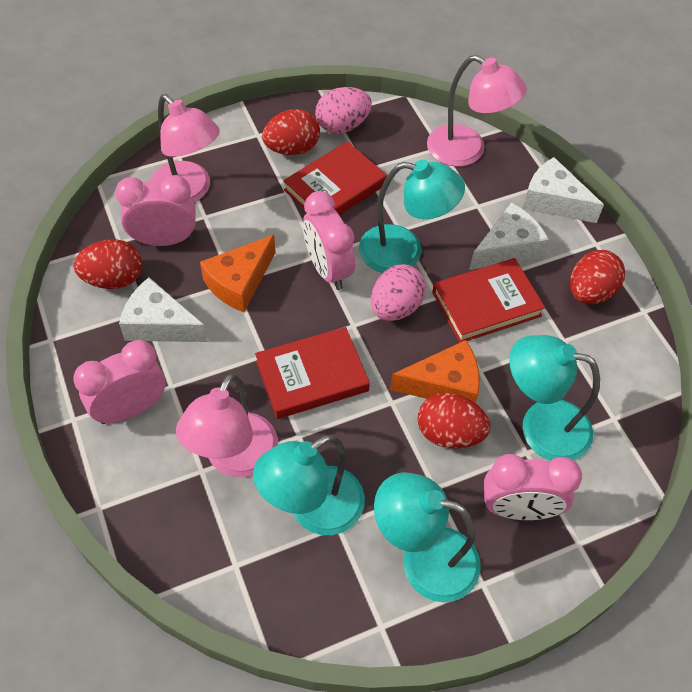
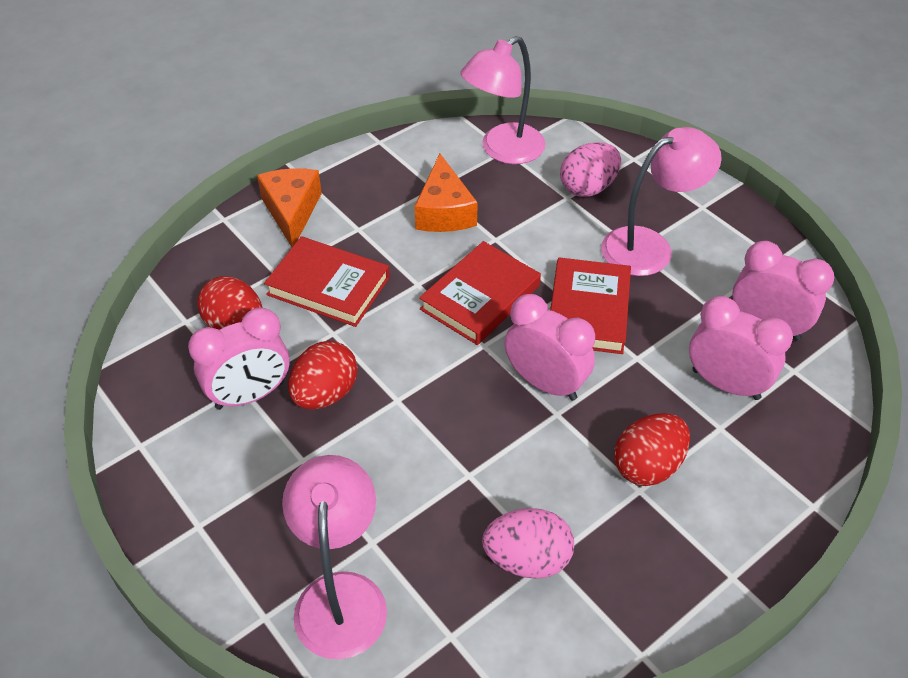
red egg: 4 -> 3
turquoise lamp: 4 -> 0
white cheese: 3 -> 0

